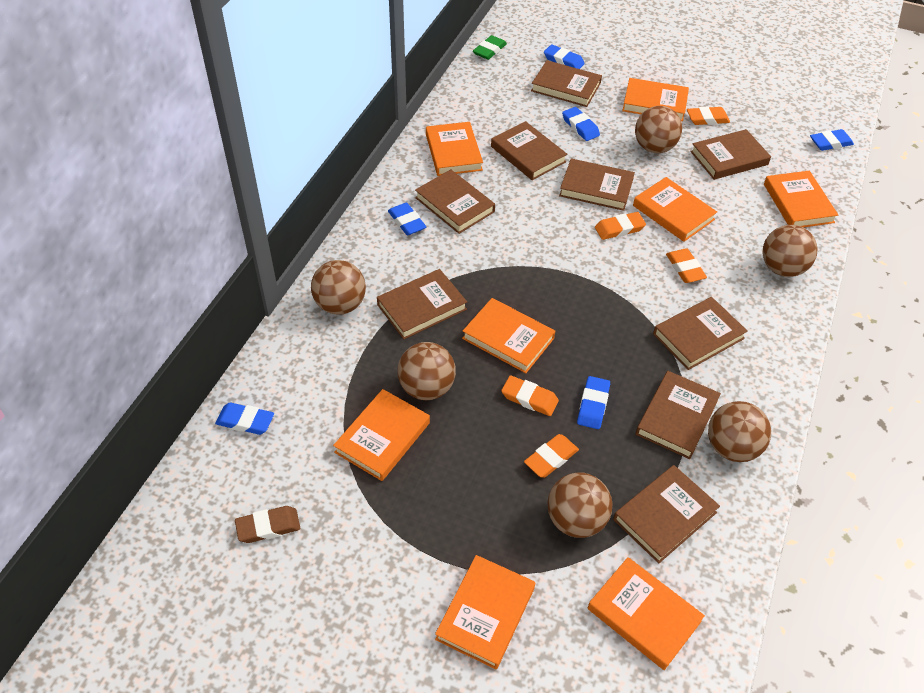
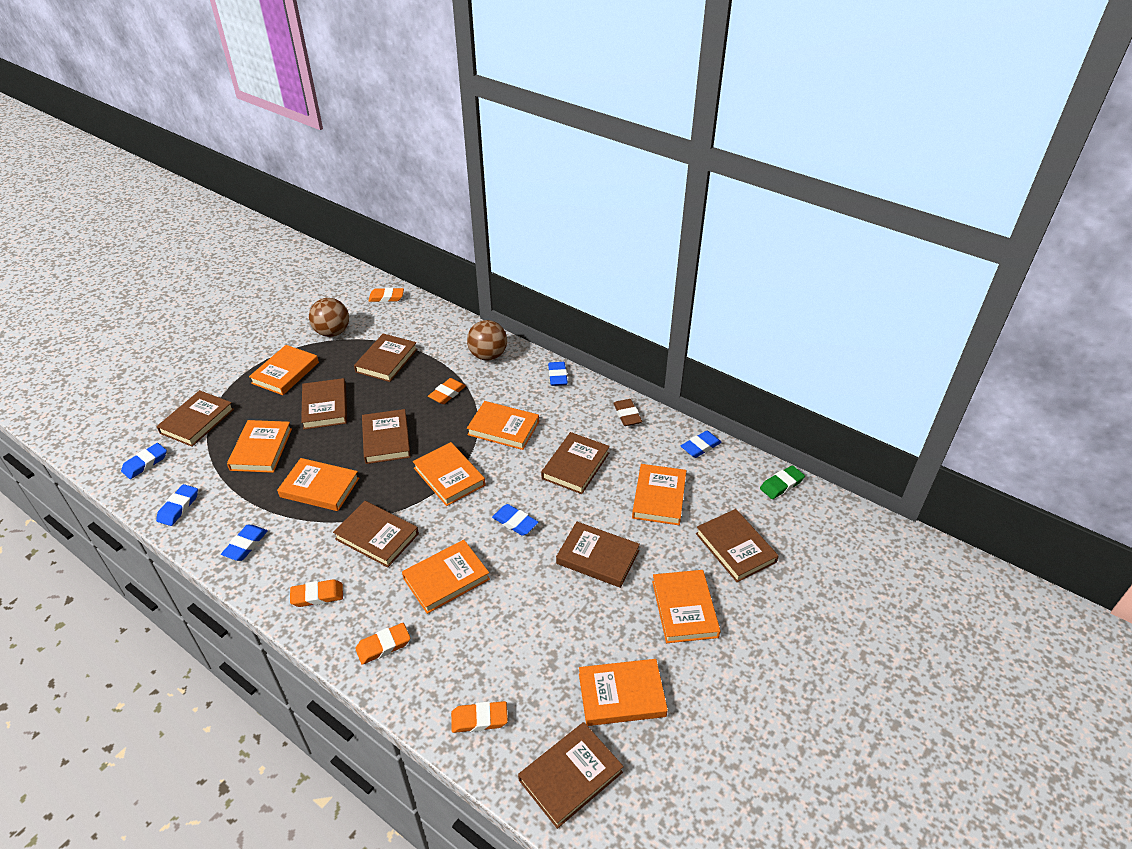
brown ball: 6 -> 2
orange book: 8 -> 9

